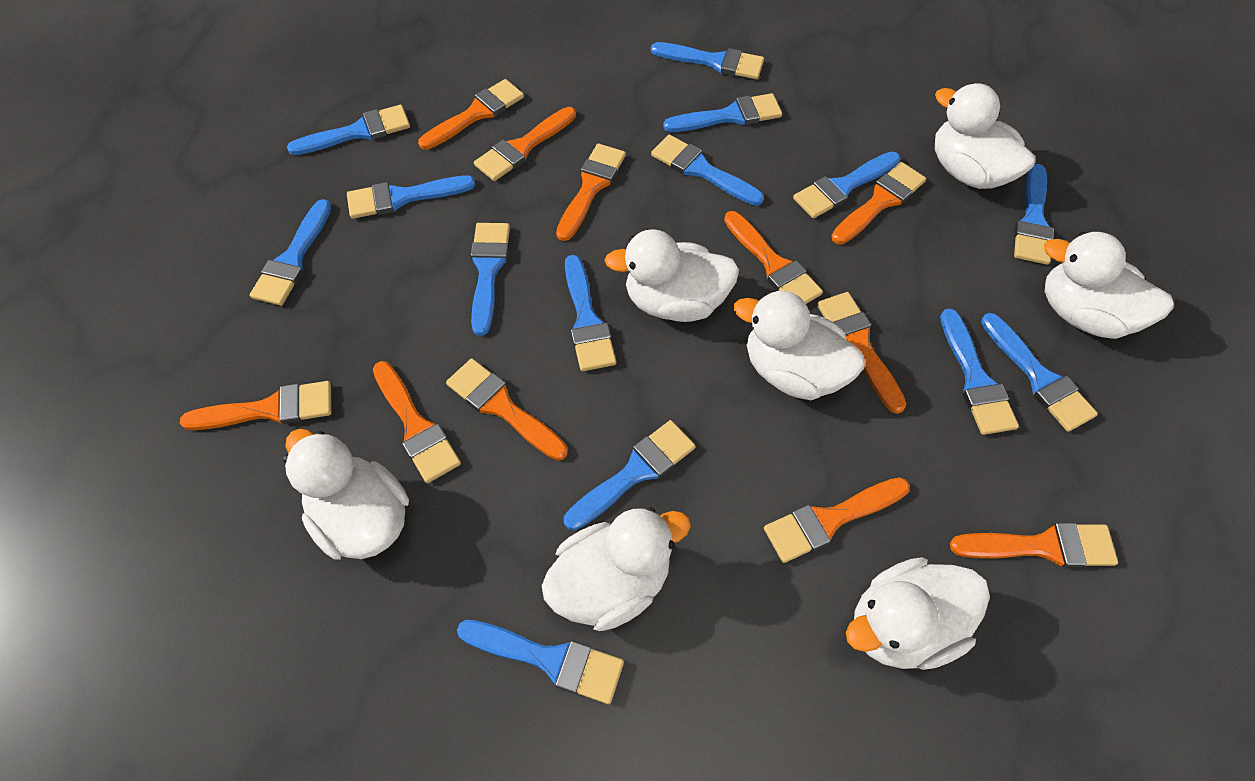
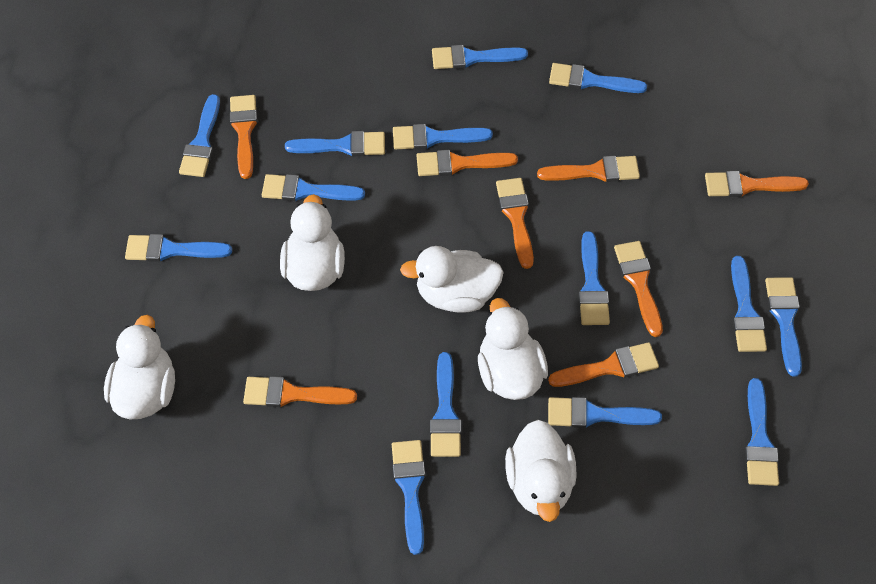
orange brush: 11 -> 8
white duck: 7 -> 5

